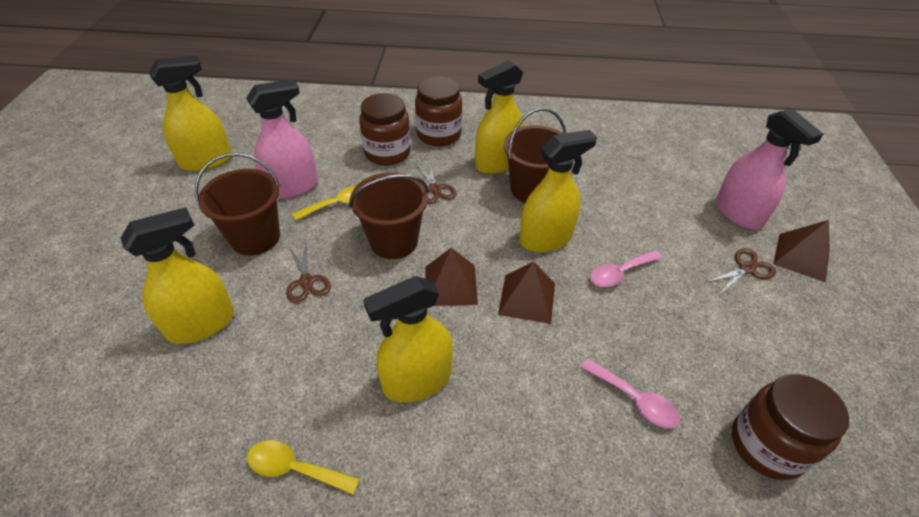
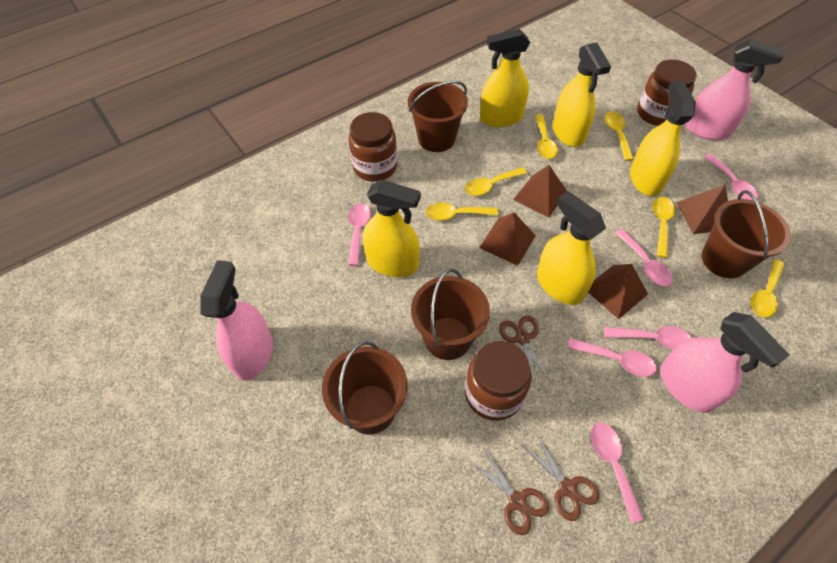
brown bucket: 3 -> 4
brown pyramid: 3 -> 4
pink spoon: 2 -> 6
pink spray bottle: 2 -> 3
yellow spoon: 2 -> 6

